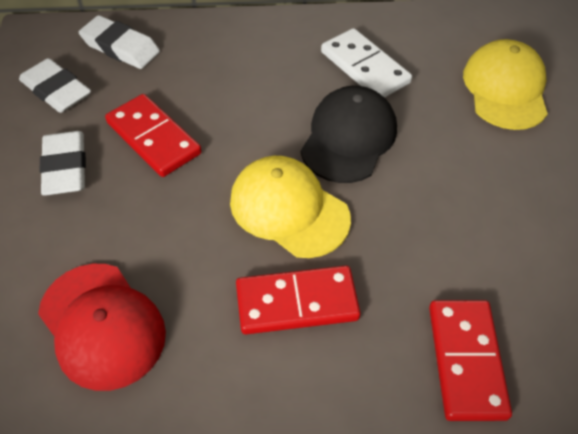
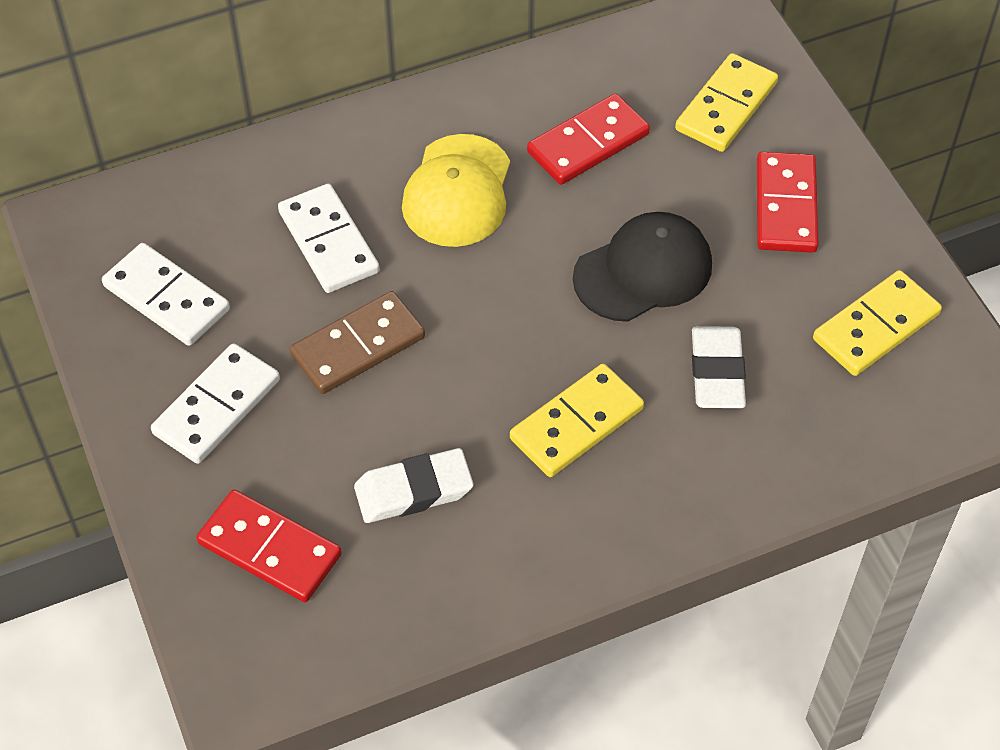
brown domino: 0 -> 1
red cap: 1 -> 0
white domino: 1 -> 3
white eraser: 3 -> 2
yellow cap: 2 -> 1
yellow domino: 0 -> 3

